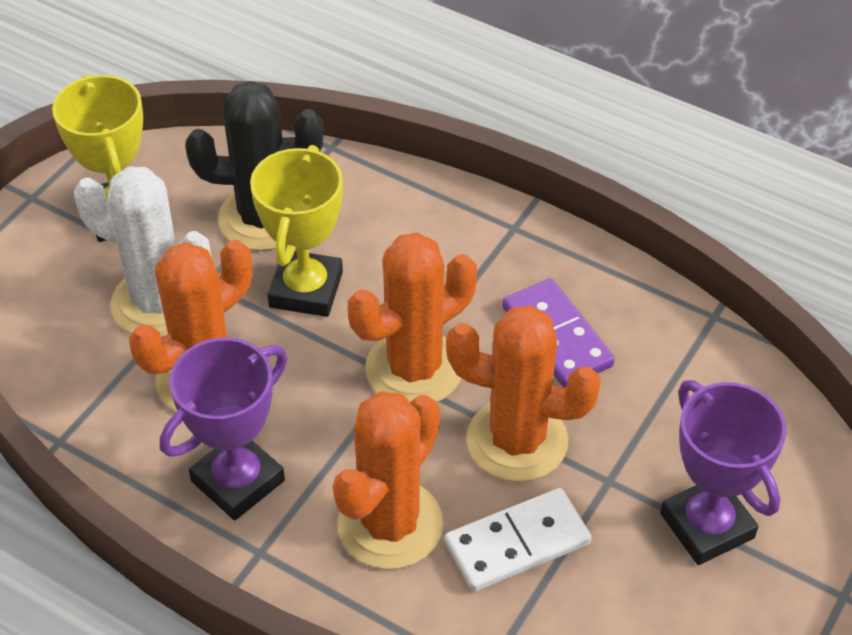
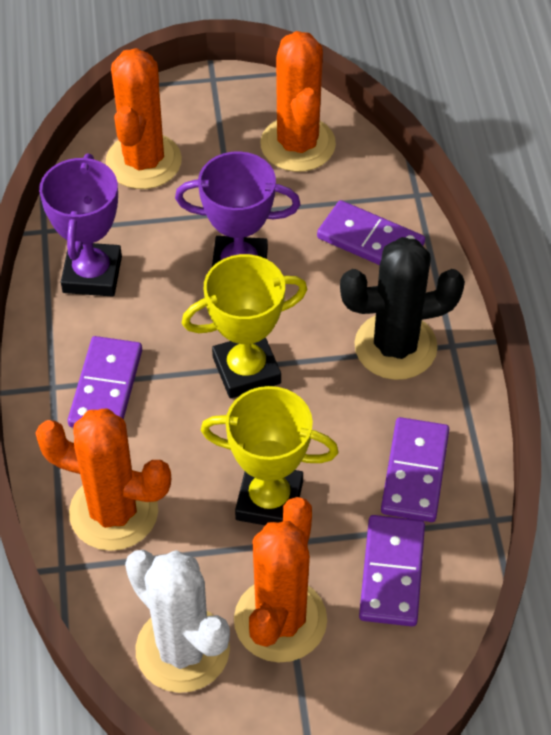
purple domino: 1 -> 4
white domino: 1 -> 0

